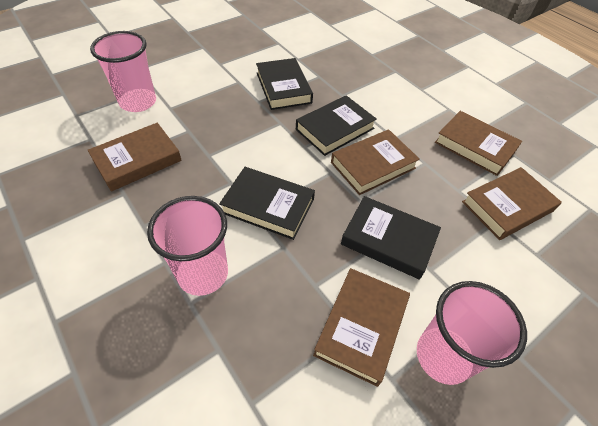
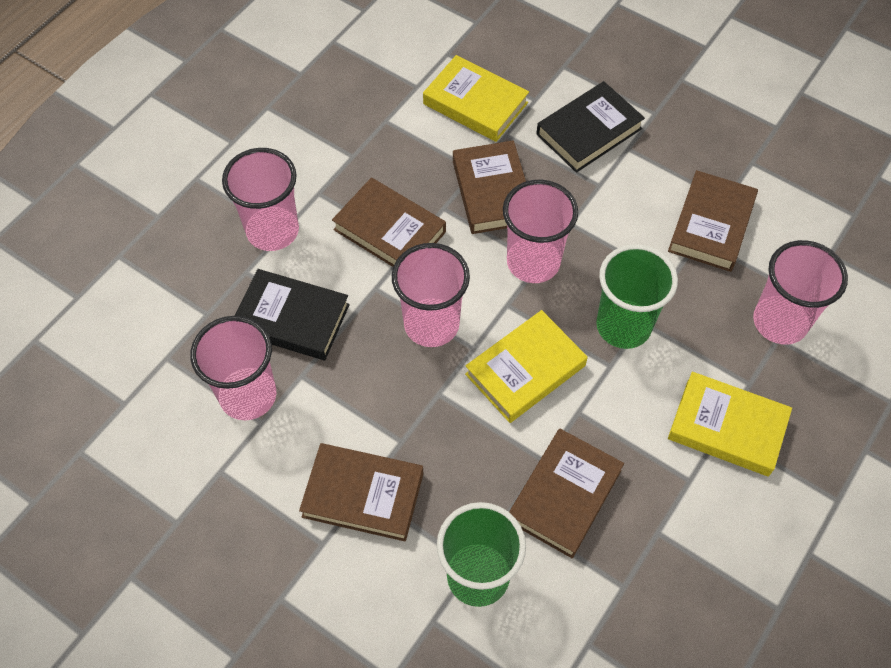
black book: 4 -> 2
green cup: 0 -> 2
pink cup: 3 -> 5
yellow book: 0 -> 3

